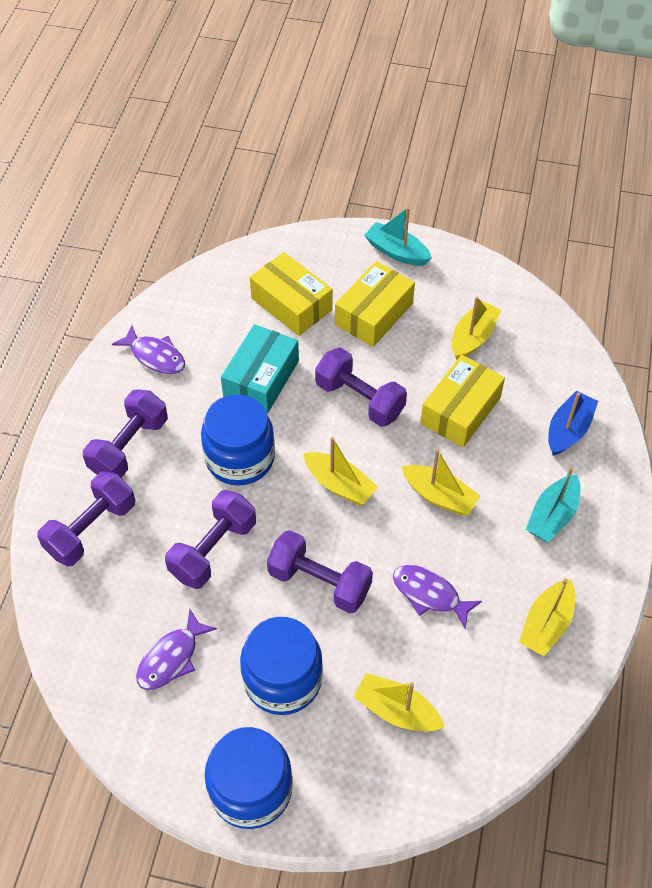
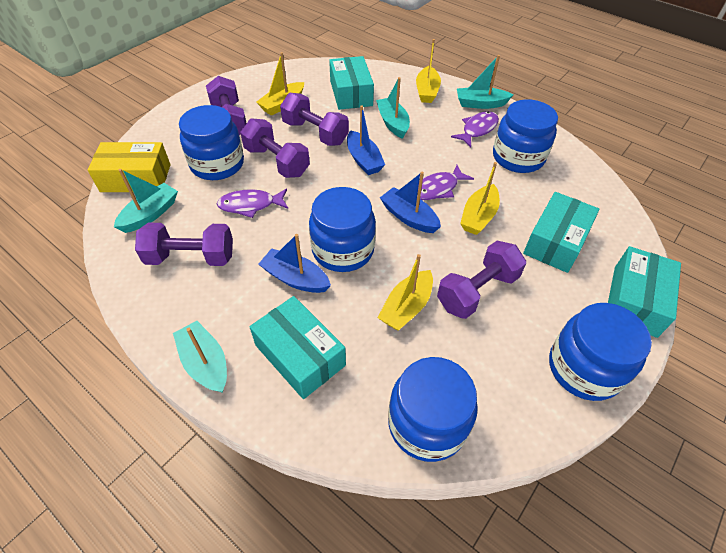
blue boat: 1 -> 3
blue jar: 3 -> 5
turquoise boat: 2 -> 4
turquoise box: 1 -> 4
yellow boat: 5 -> 4
yellow box: 3 -> 1

